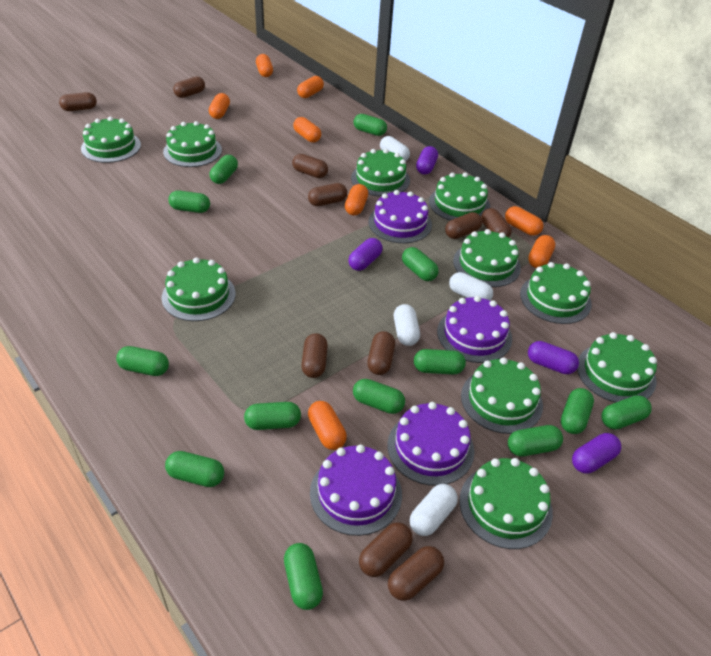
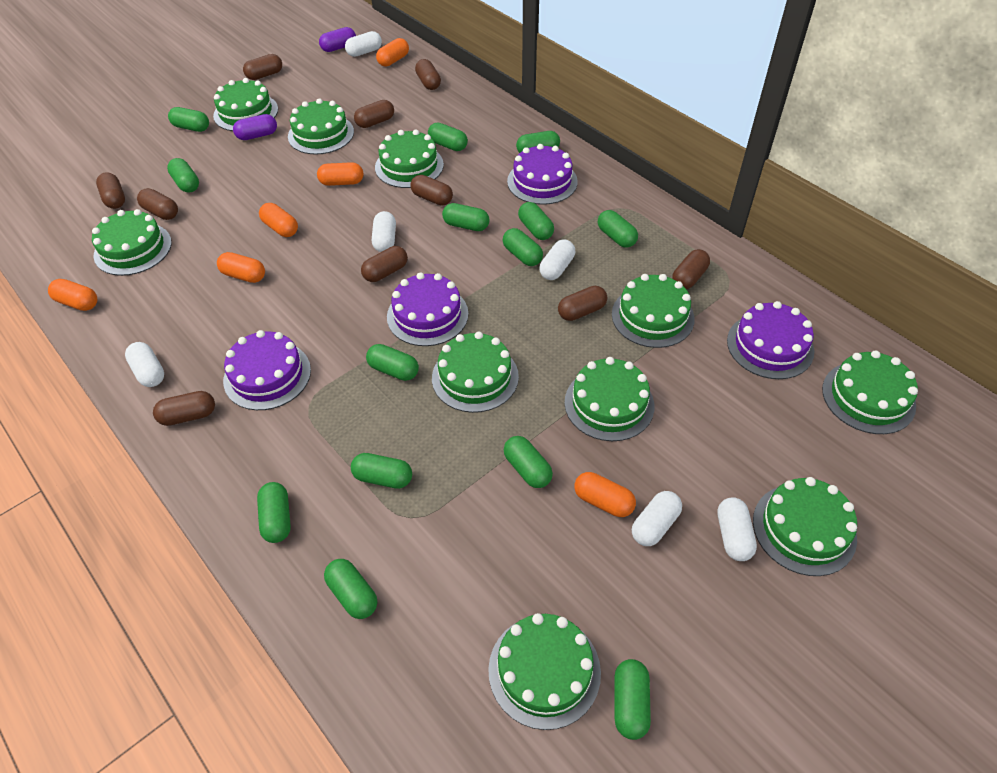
green capsule: 13 -> 14
orange capsule: 8 -> 6
purple capsule: 4 -> 2
white capsule: 4 -> 6

